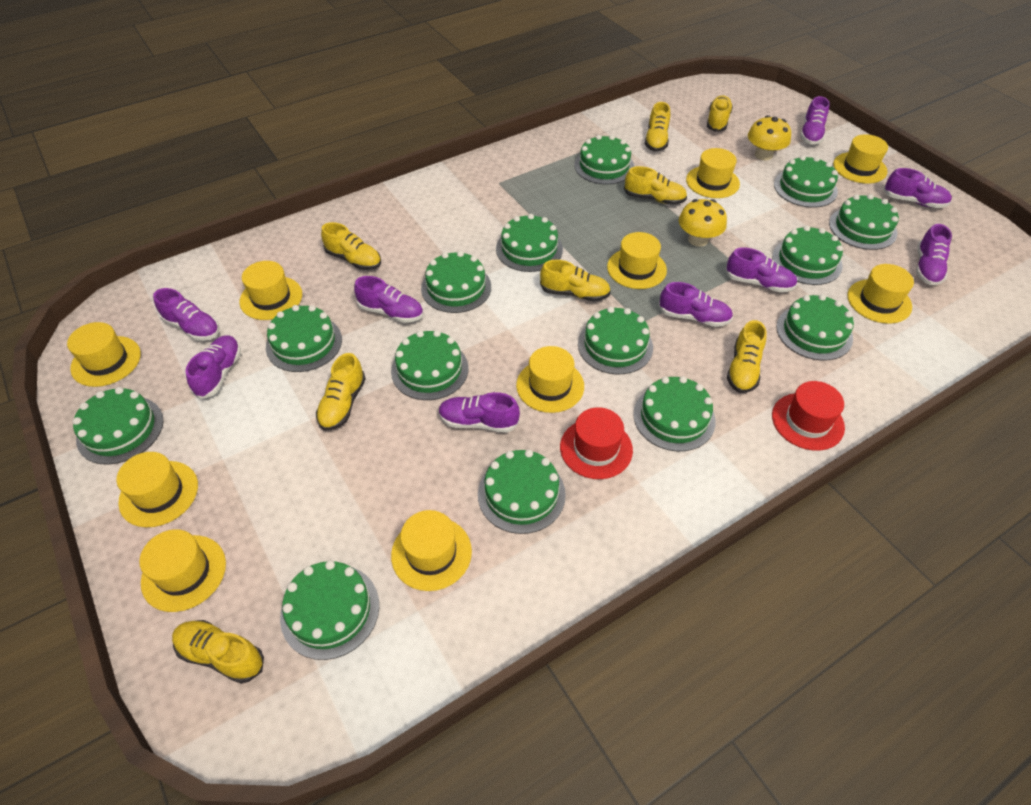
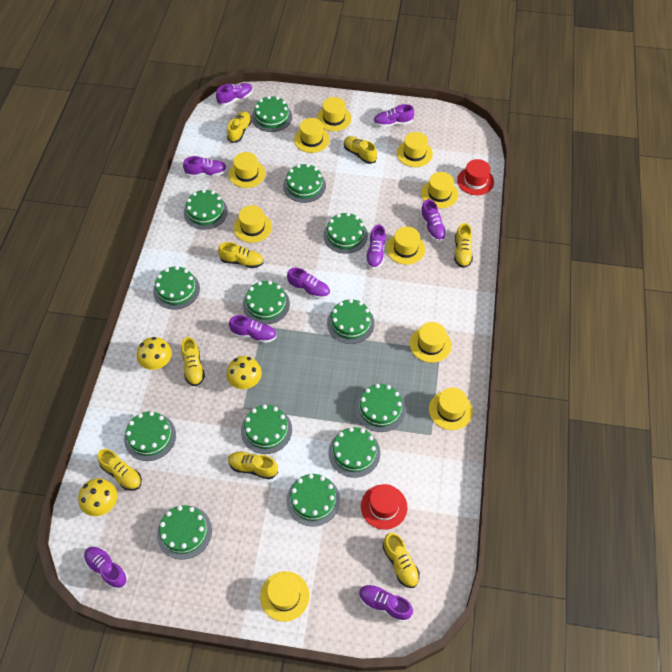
green cake: 14 -> 13
yellow mushroom: 2 -> 3

